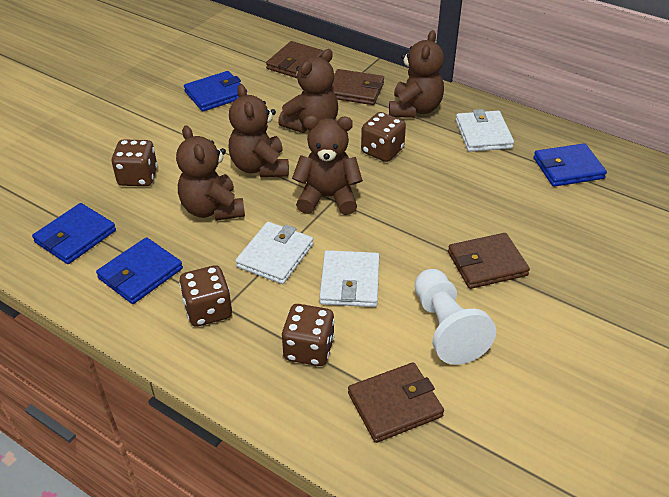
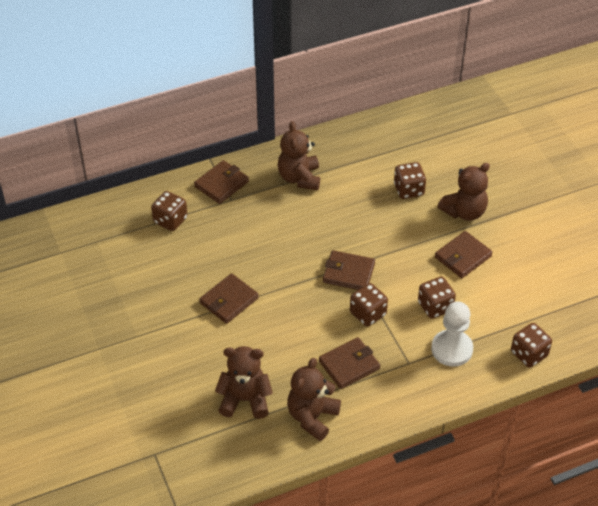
blue wallet: 4 -> 0
brown dice: 4 -> 5
brown teddy bear: 5 -> 4
brown wallet: 4 -> 5
white wallet: 3 -> 0

